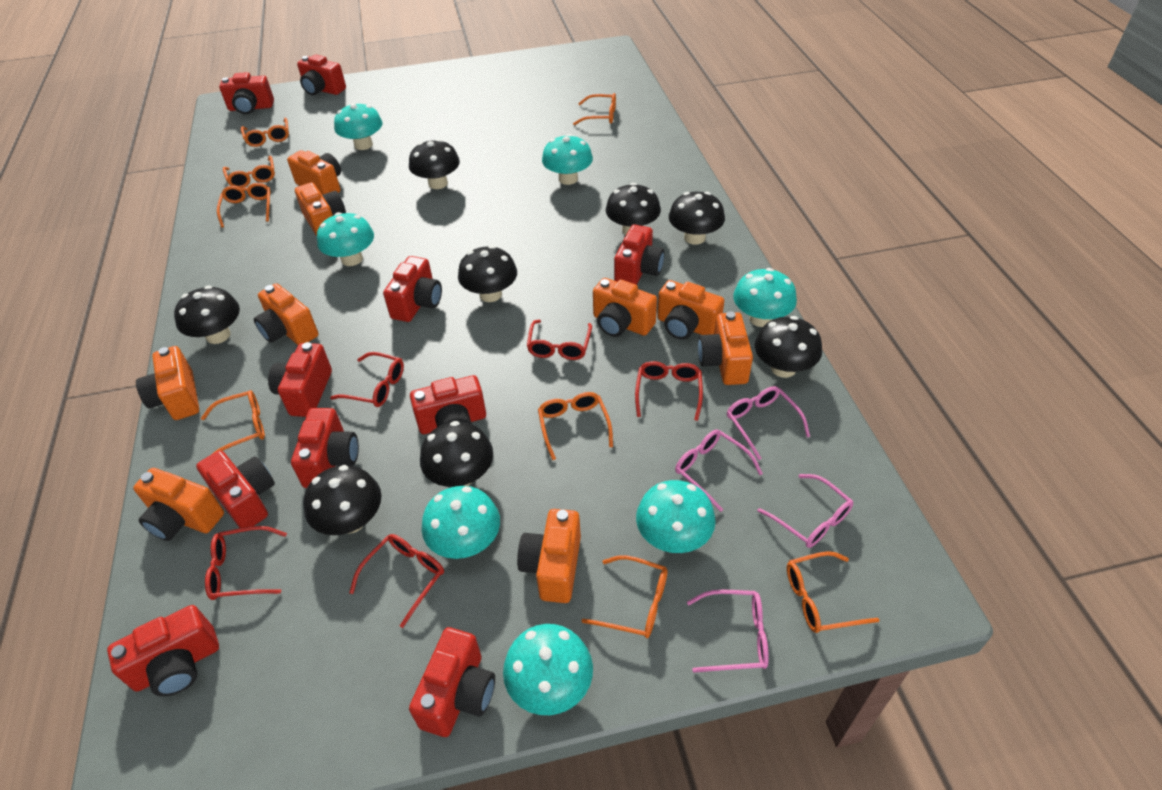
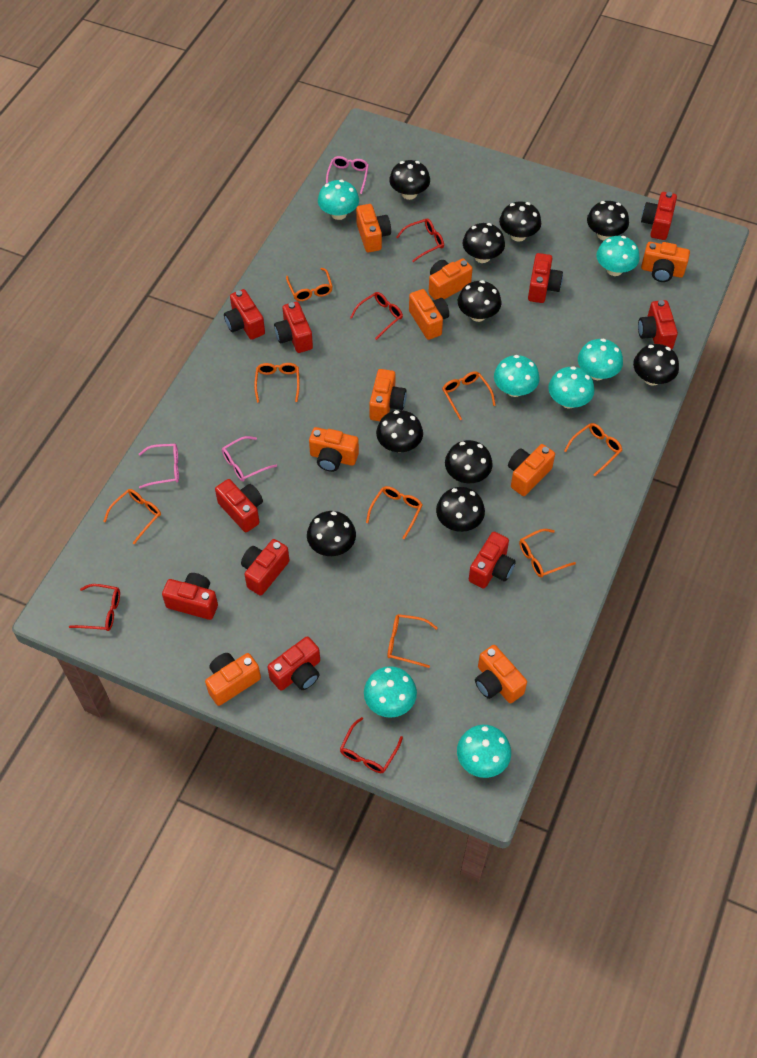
black mushroom: 8 -> 10
pink glasses: 4 -> 3
red glasses: 5 -> 4

